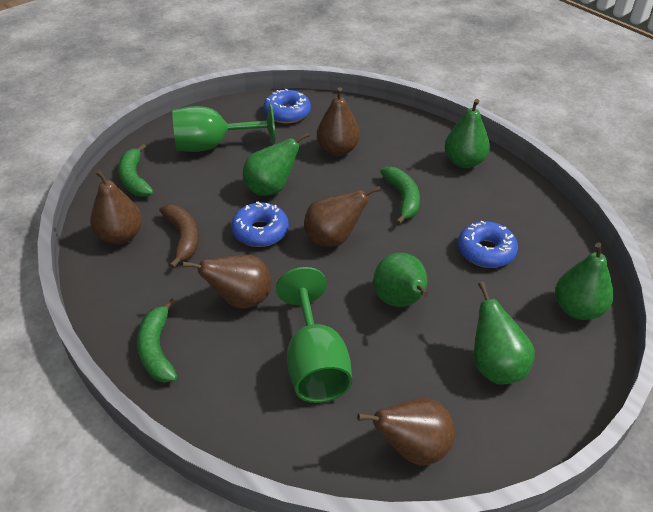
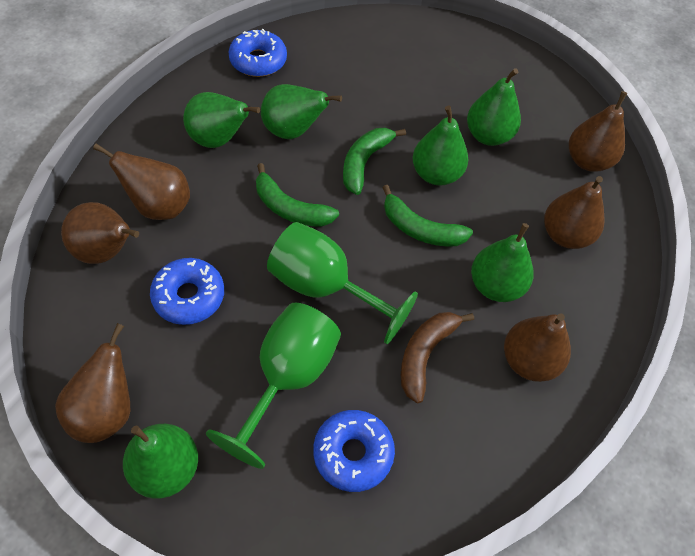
brown pear: 5 -> 6
green pear: 5 -> 6

